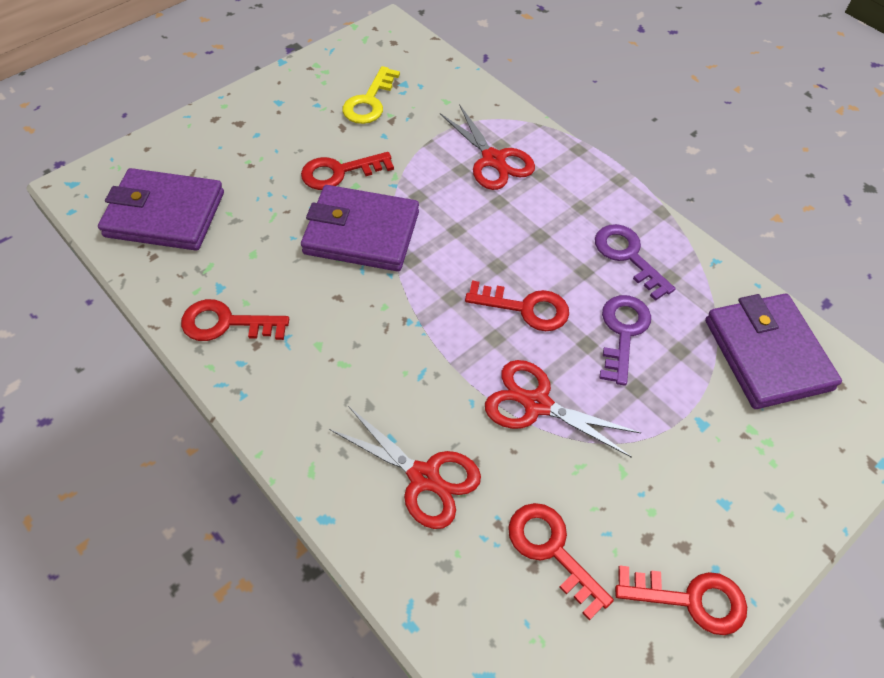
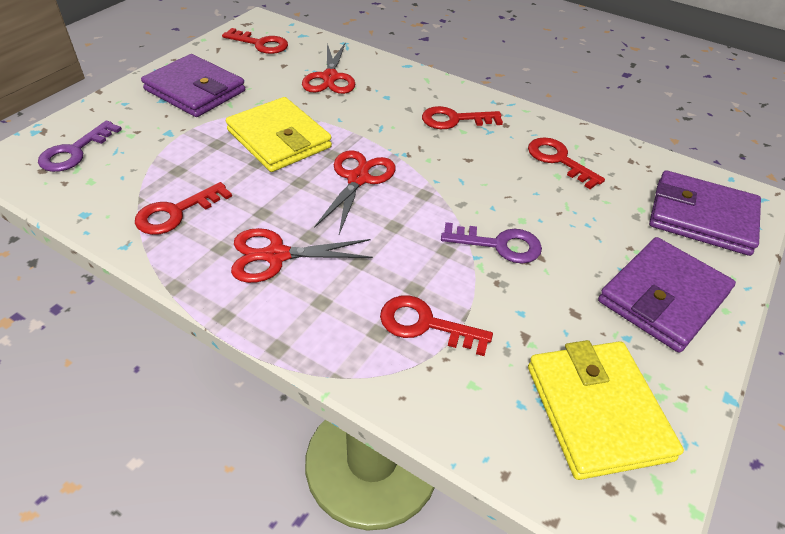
yellow key: 1 -> 0
yellow wallet: 0 -> 2

